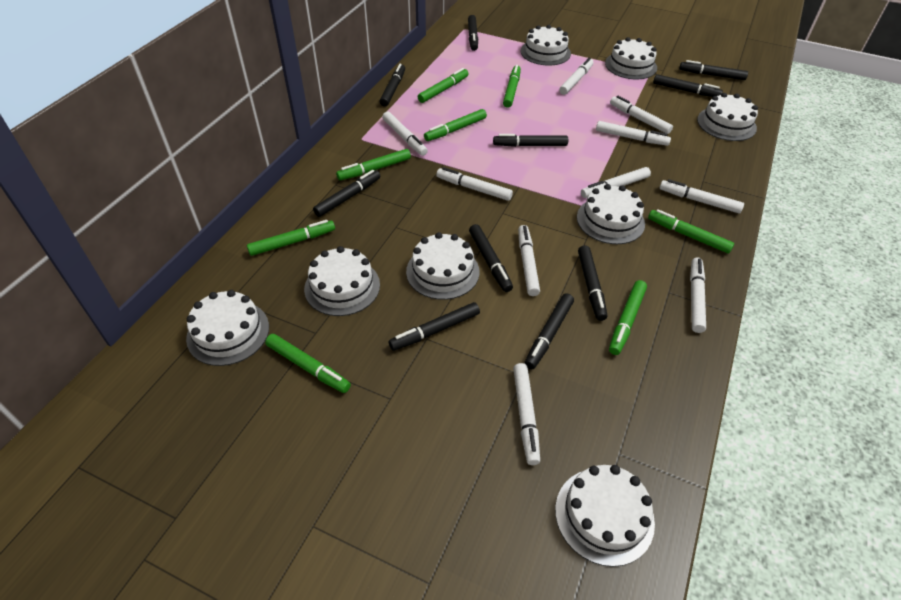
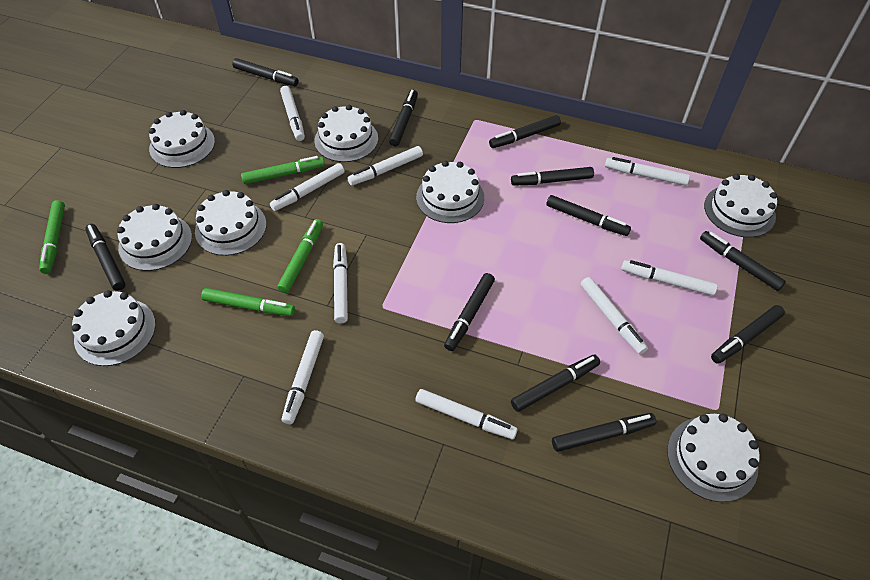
black marker: 10 -> 11
green marker: 8 -> 4
white marker: 10 -> 9

